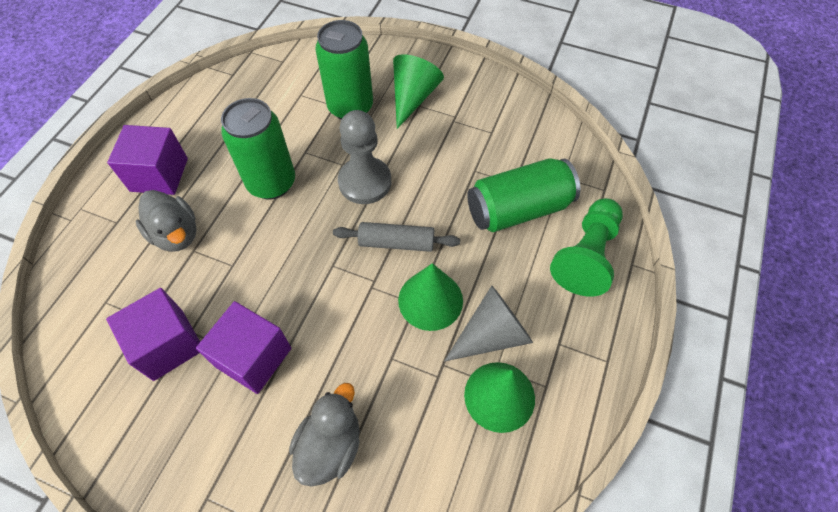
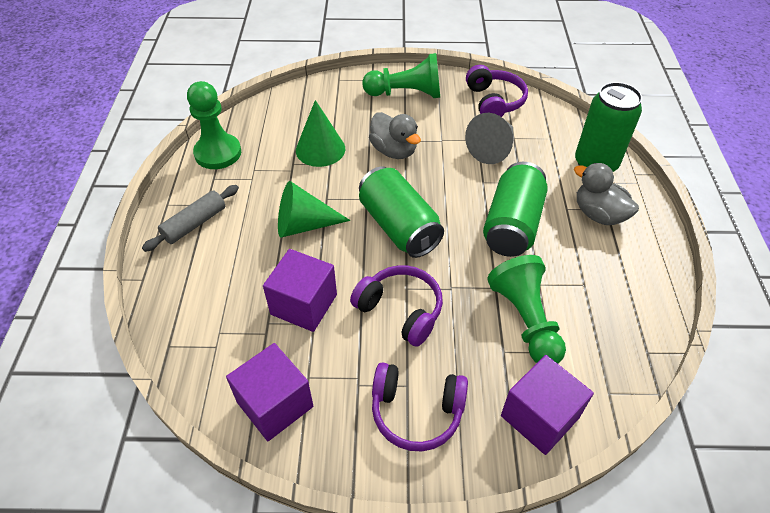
green cone: 3 -> 2
green pawn: 1 -> 3
grey pawn: 1 -> 0
purple headphones: 0 -> 3

